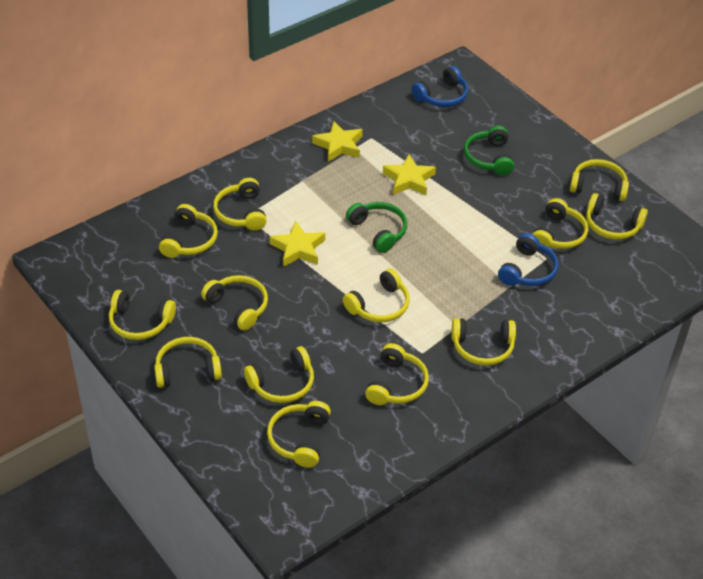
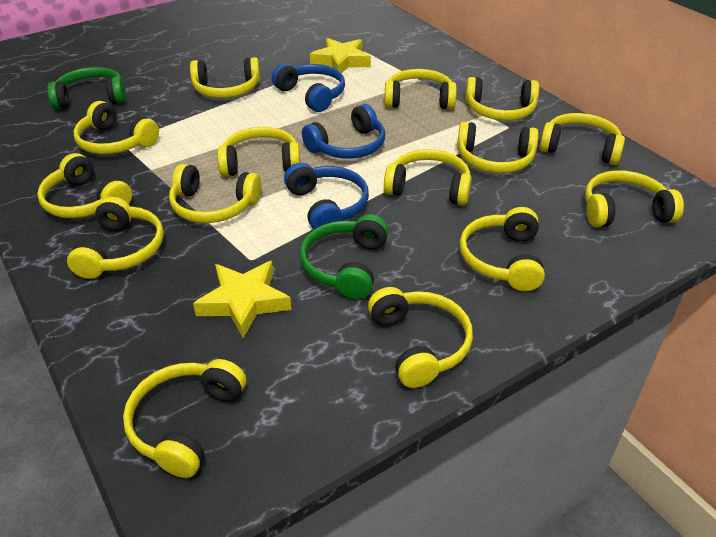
blue headphones: 2 -> 3
yellow headphones: 13 -> 15
yellow star: 3 -> 2

